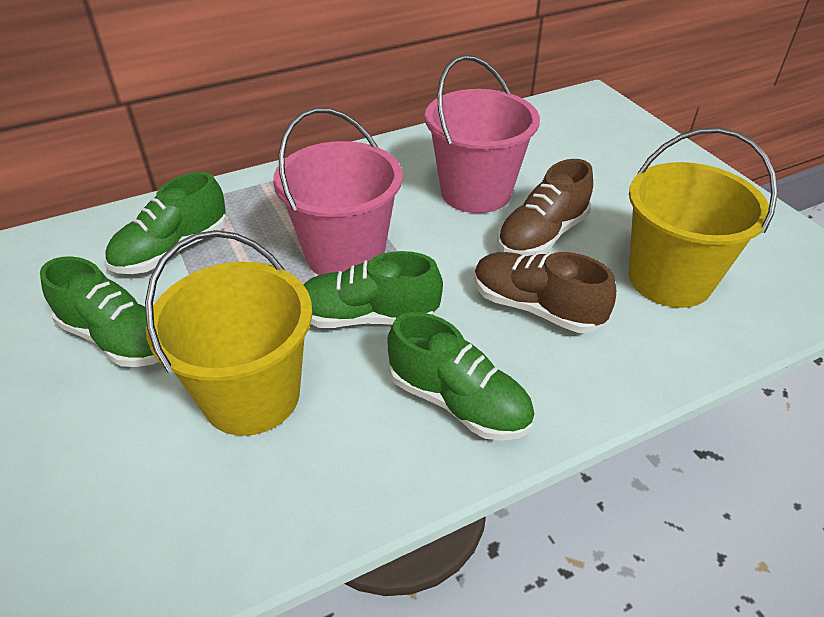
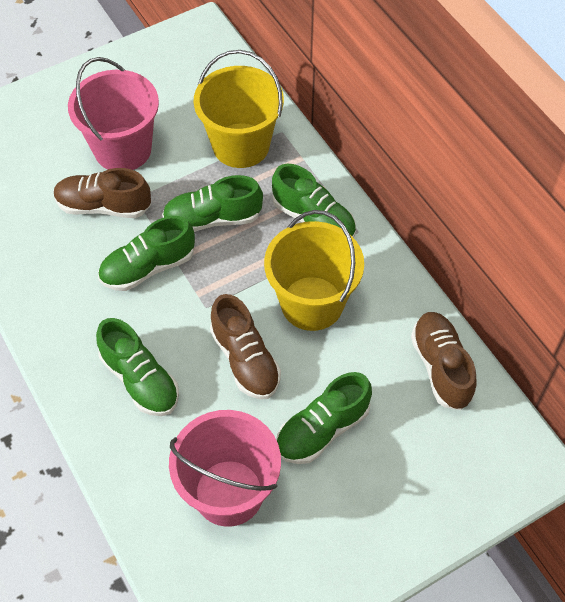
brown shoe: 2 -> 3
green shoe: 4 -> 5

